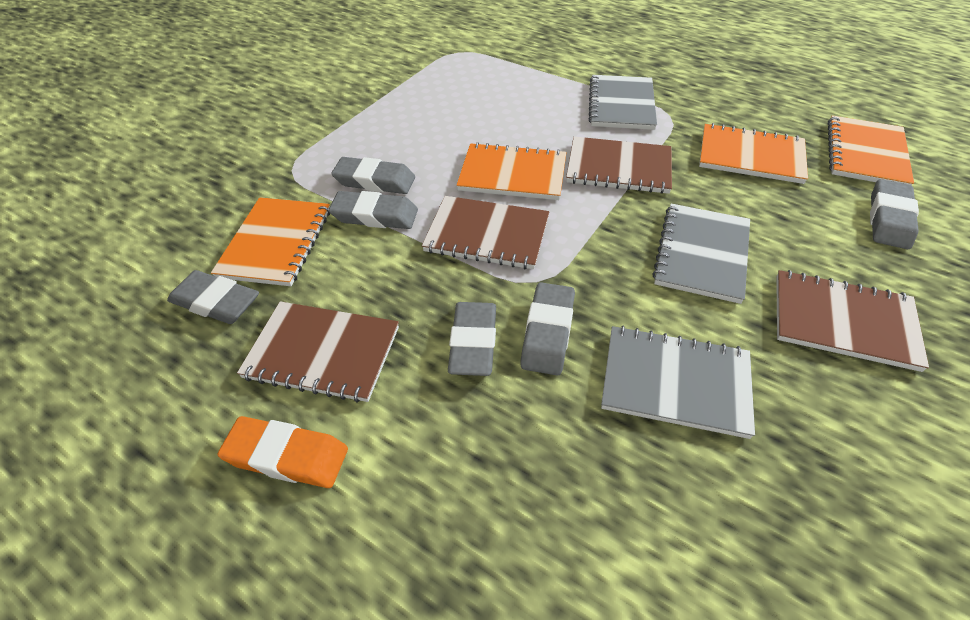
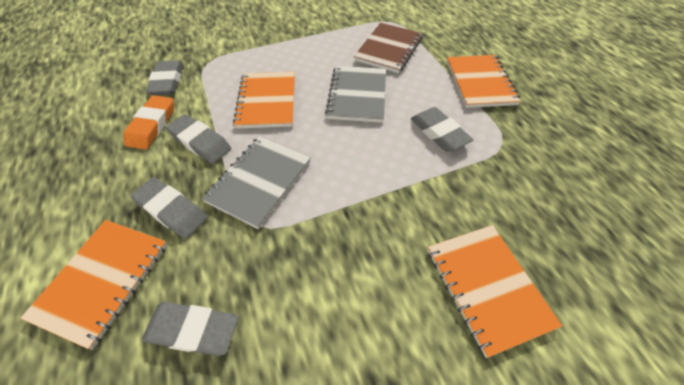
brown notebook: 4 -> 1
grey eraser: 6 -> 5
grey notebook: 3 -> 2

